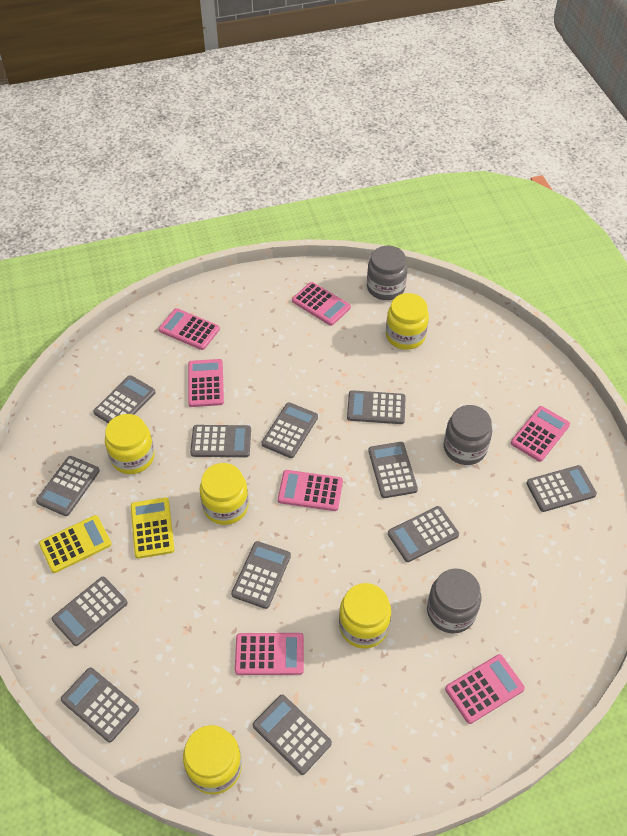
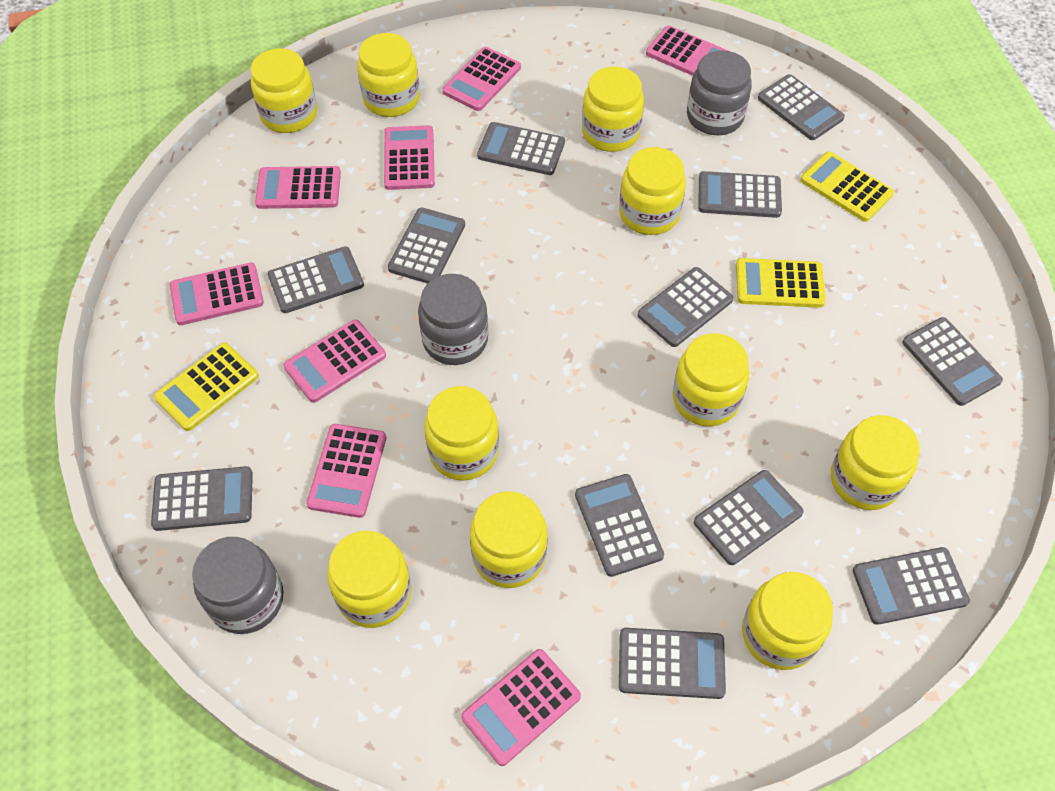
pink calculator: 7 -> 8
yellow calculator: 2 -> 3
yellow jar: 5 -> 10

